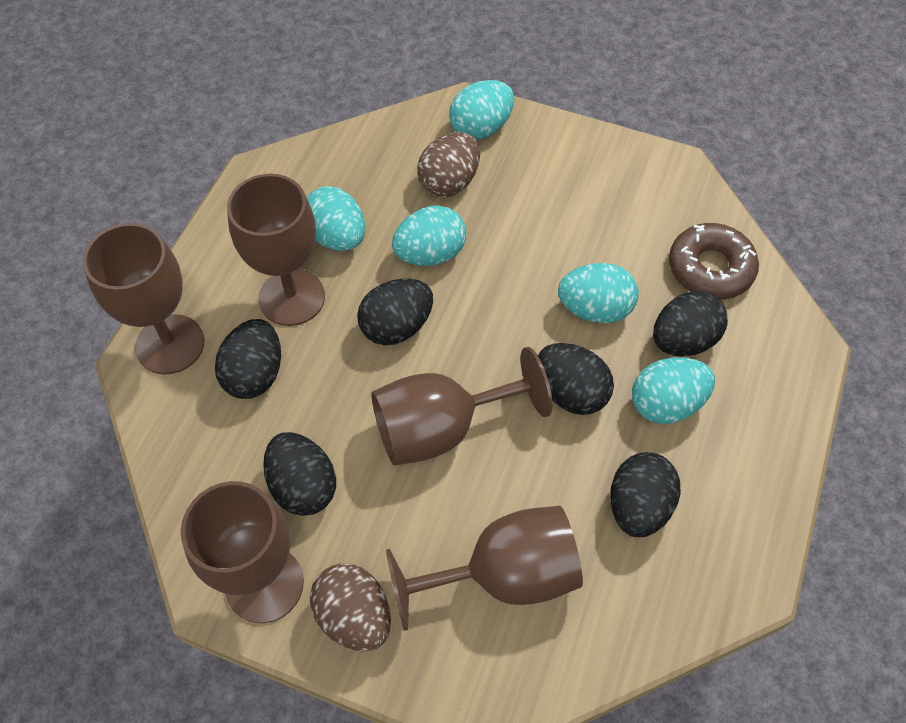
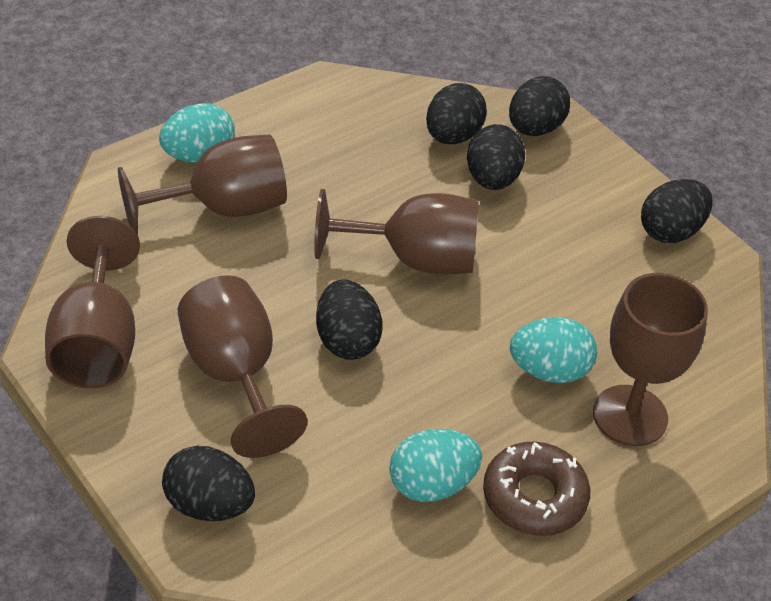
brown egg: 2 -> 0
turquoise egg: 5 -> 3

